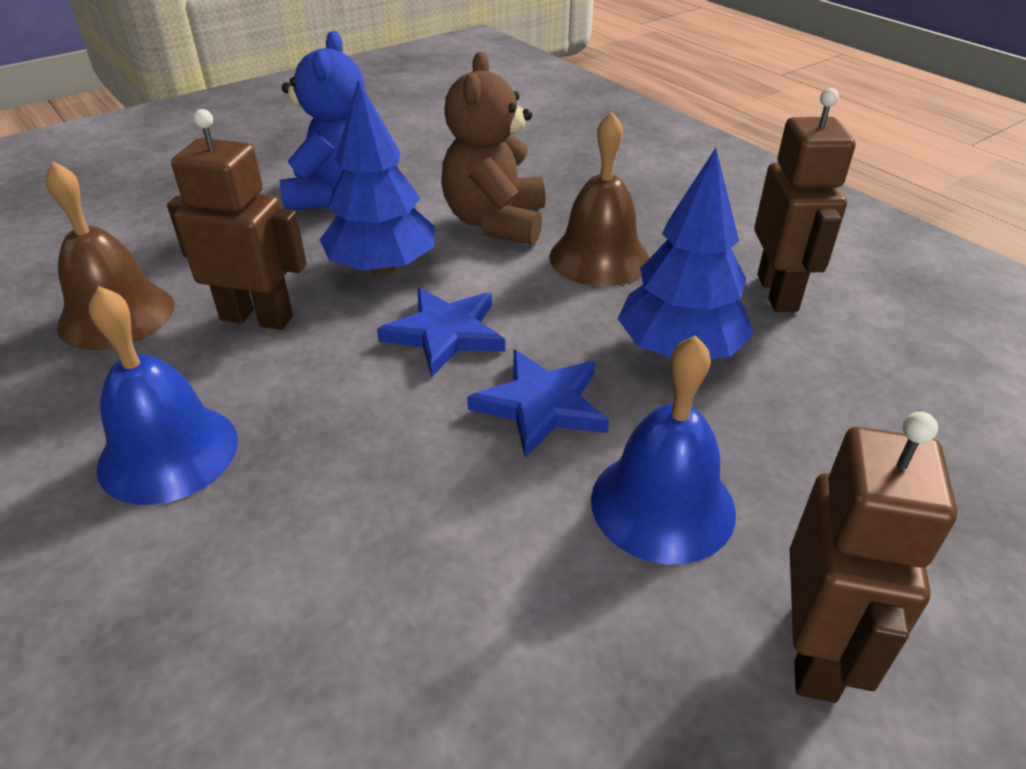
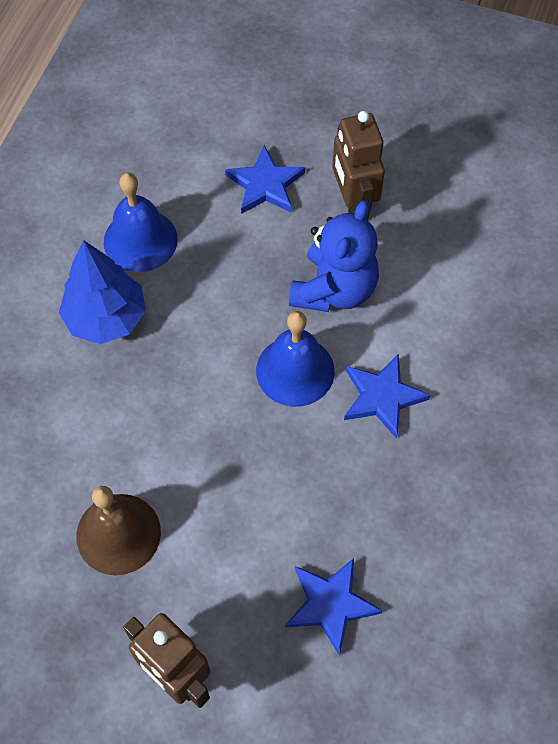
blue star: 2 -> 3
blue tree: 2 -> 1
brown bell: 2 -> 1
brown robot: 3 -> 2
brown teddy bear: 1 -> 0

